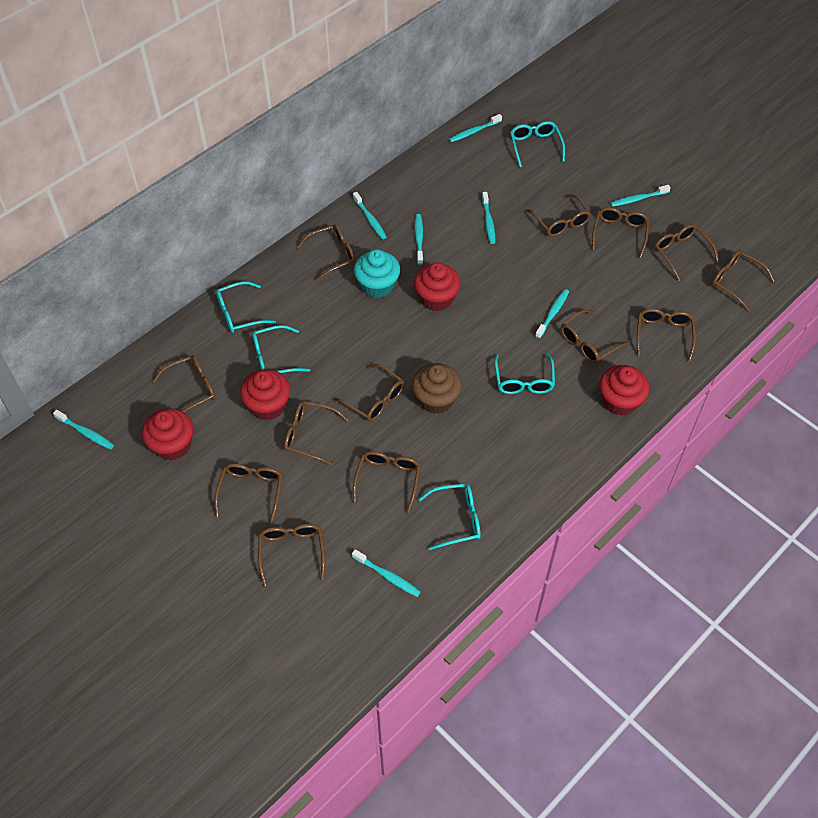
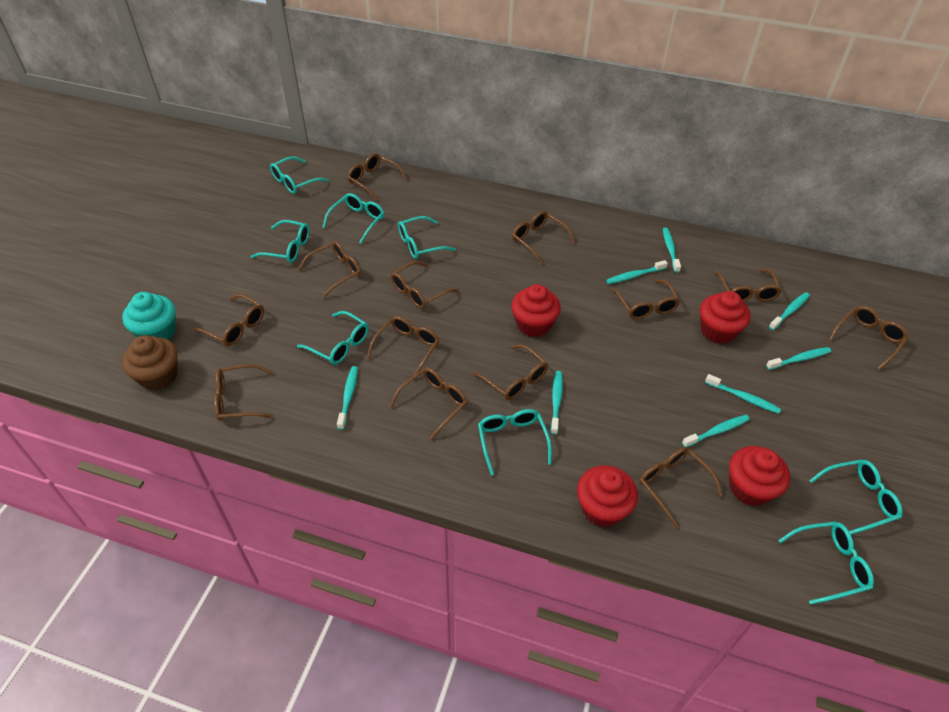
turquoise glasses: 5 -> 8

